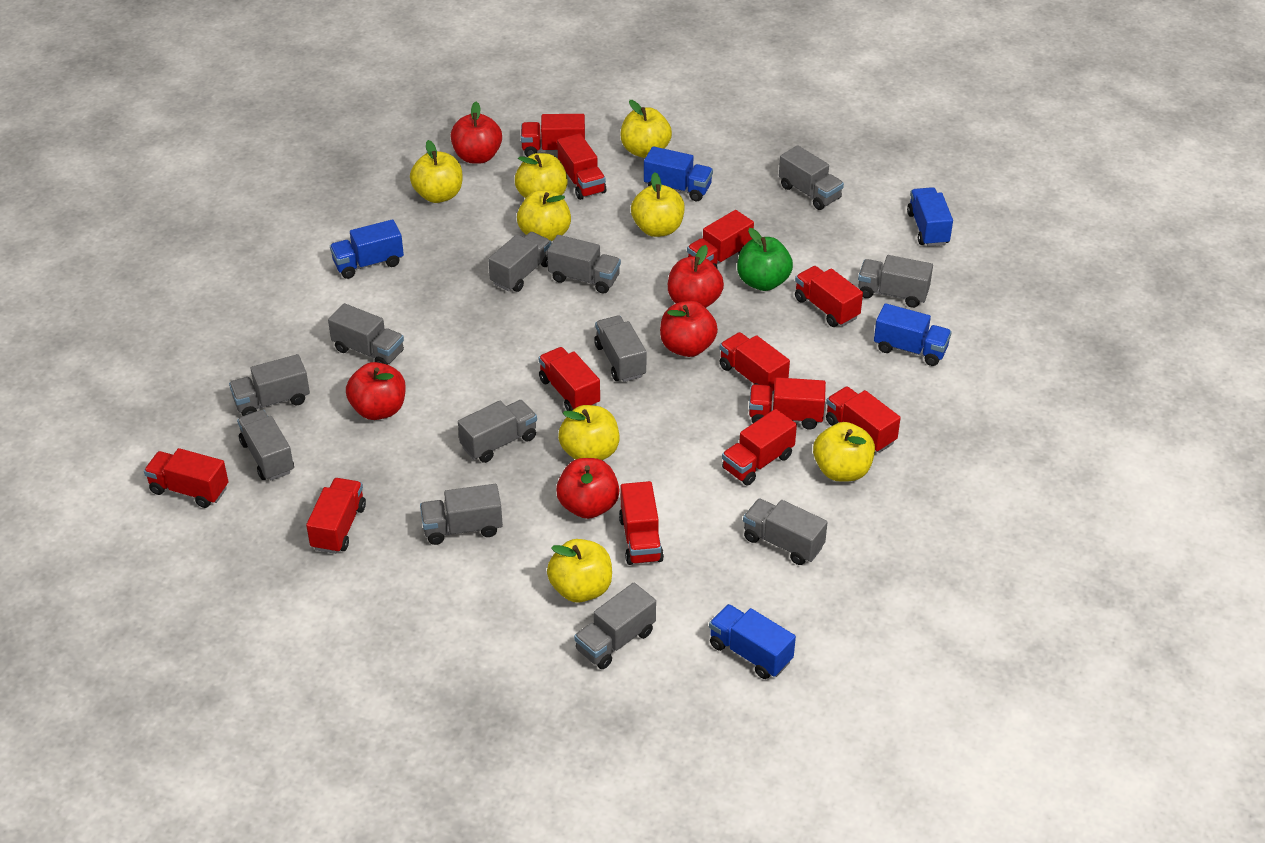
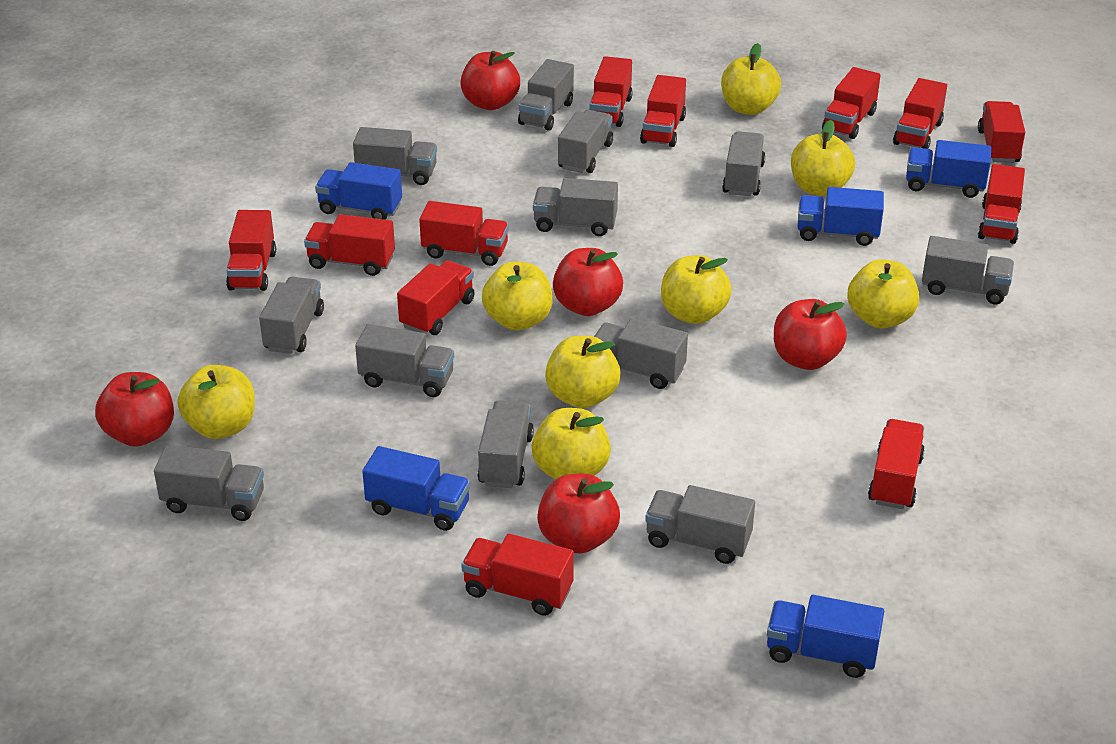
green apple: 1 -> 0

